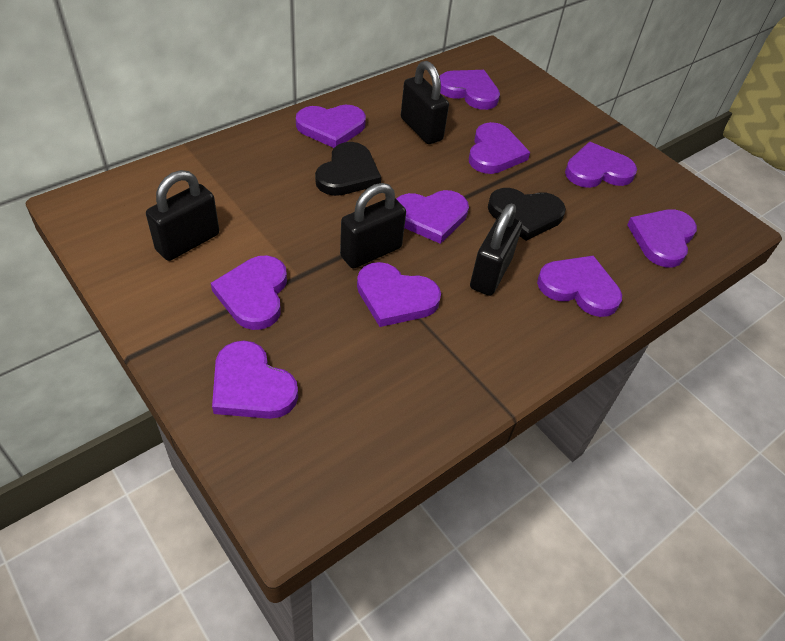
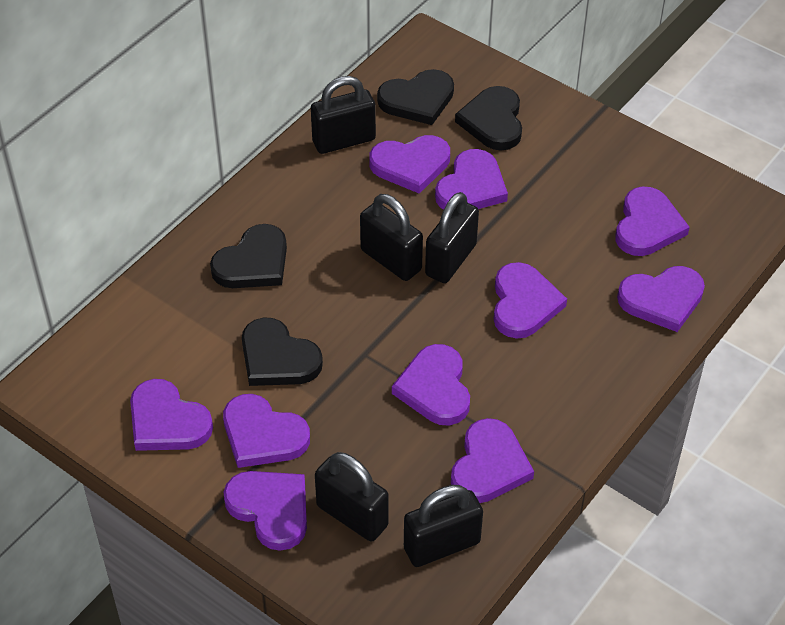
black heart: 2 -> 4
black padlock: 4 -> 5

